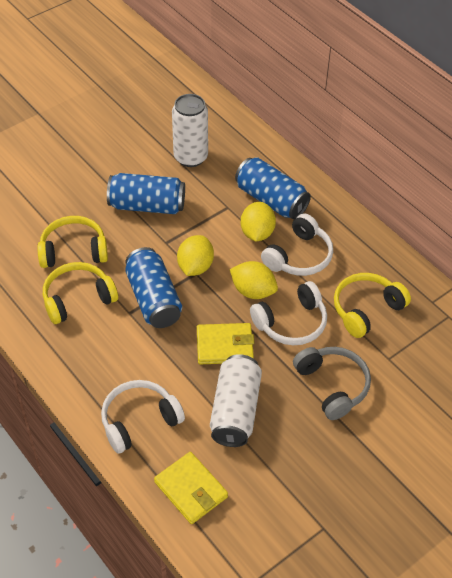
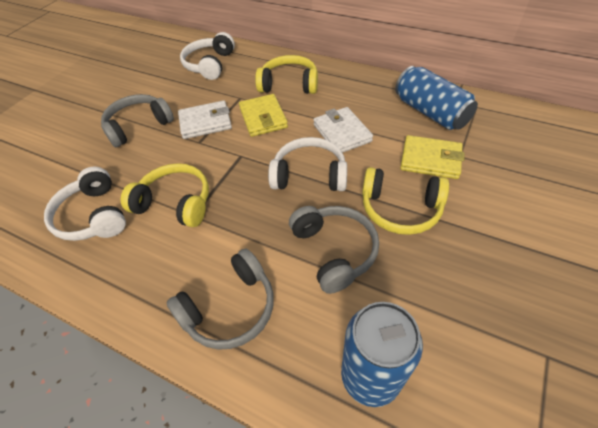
blue can: 3 -> 2
grey headphones: 1 -> 3
white can: 2 -> 0
white wallet: 0 -> 2
yellow lemon: 3 -> 0

